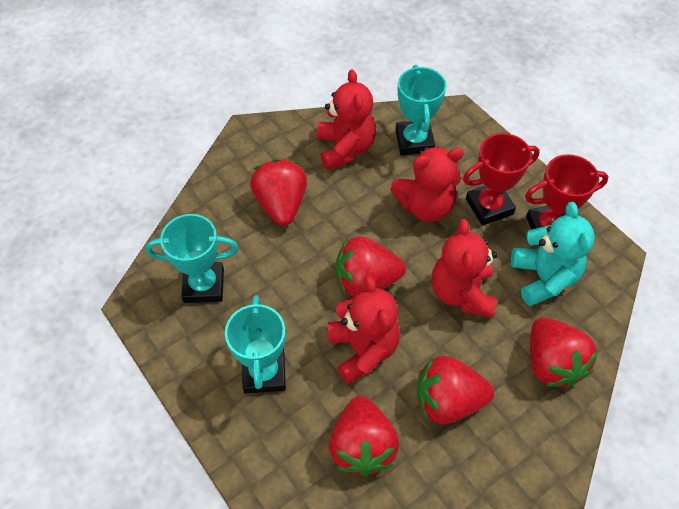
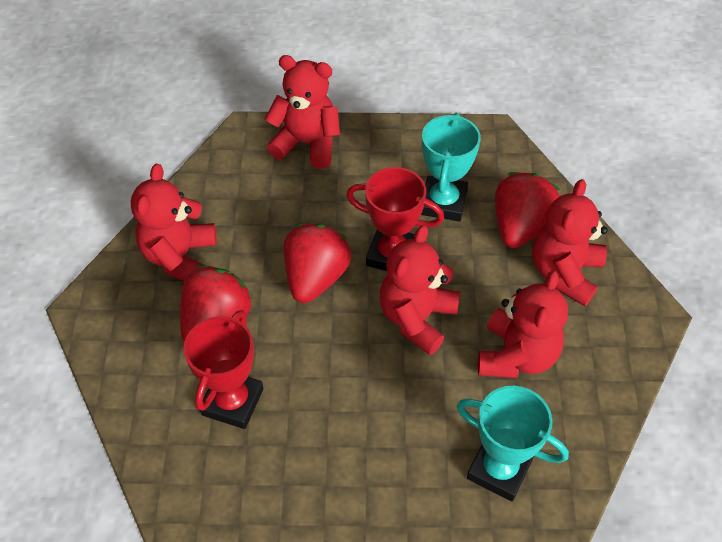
red strawberry: 5 -> 3
red teddy bear: 4 -> 5
turquoise teddy bear: 1 -> 0
turquoise trophy: 3 -> 2

